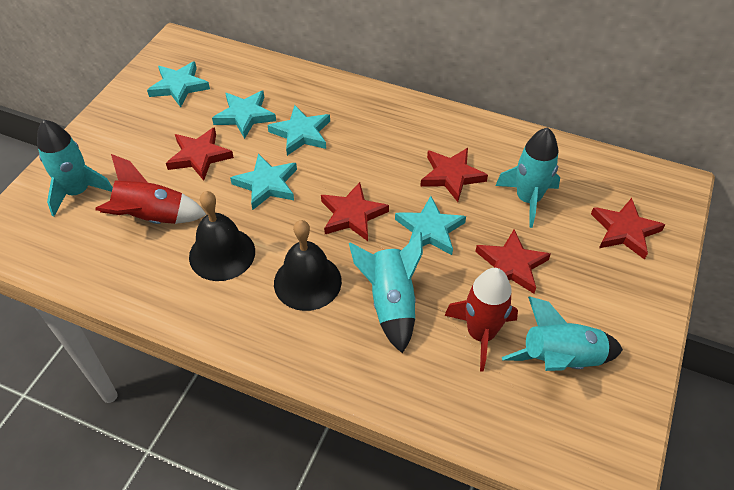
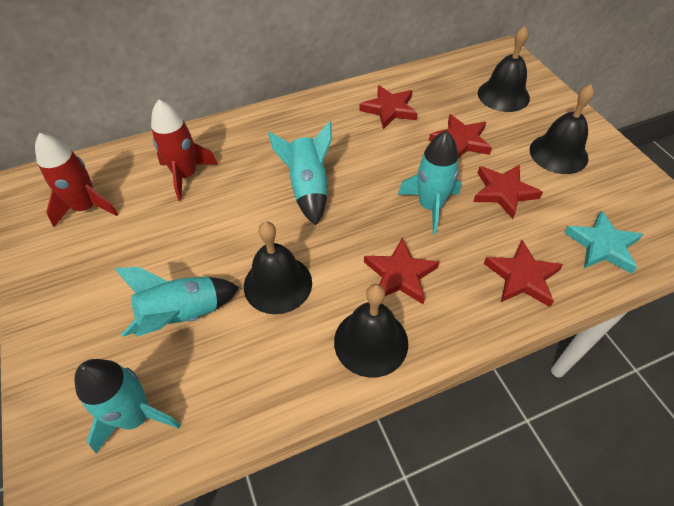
black bell: 2 -> 4
turquoise star: 5 -> 1

